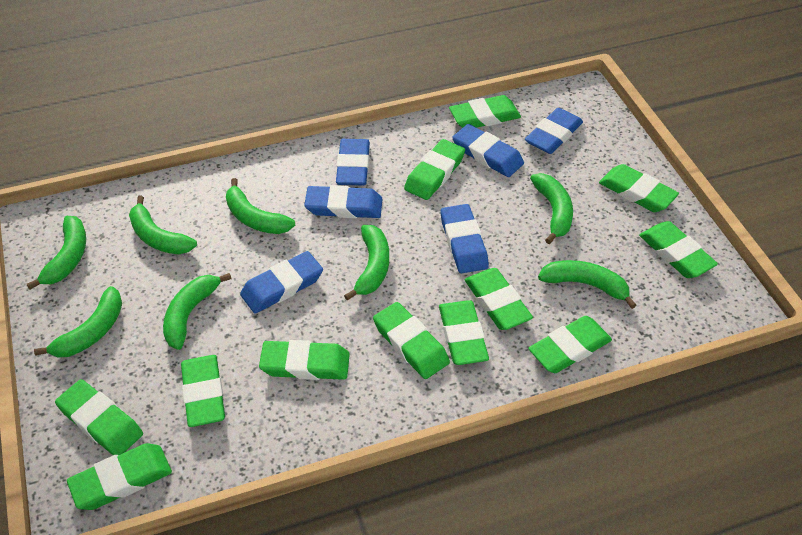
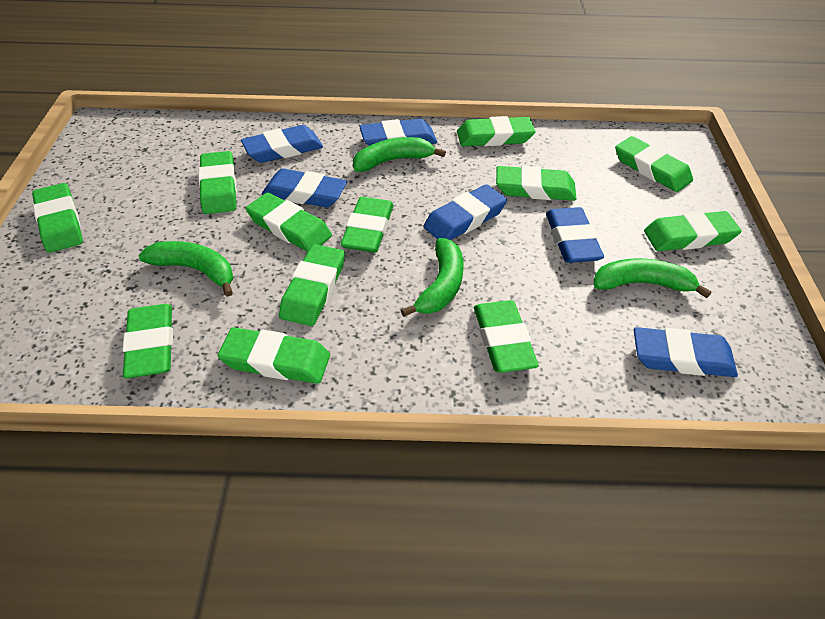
green banana: 8 -> 4

